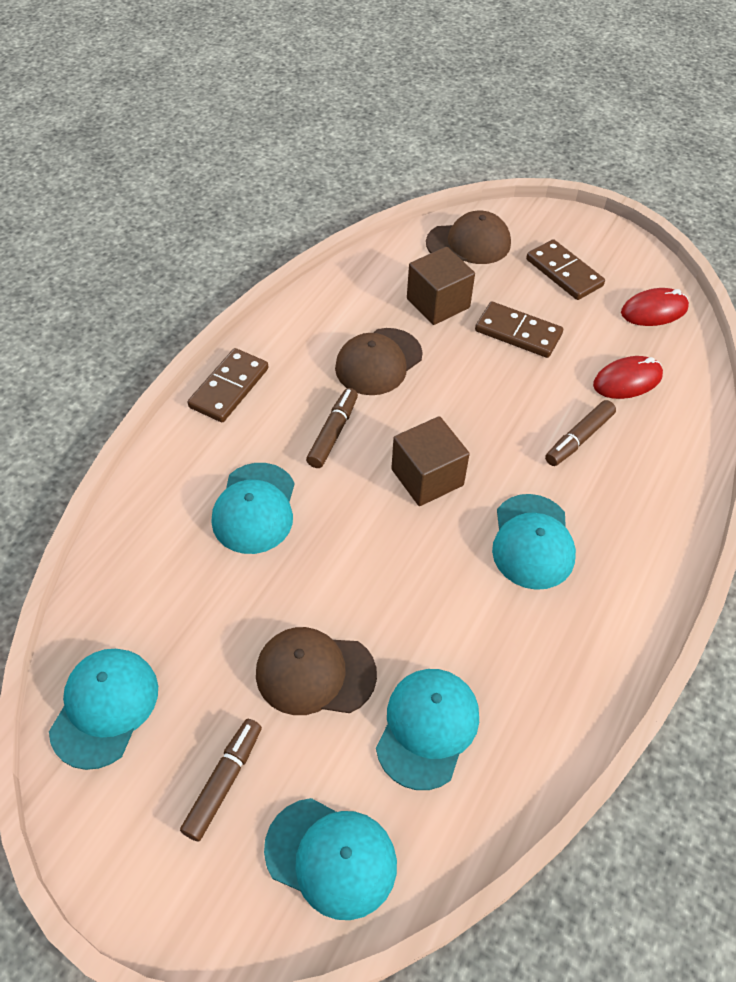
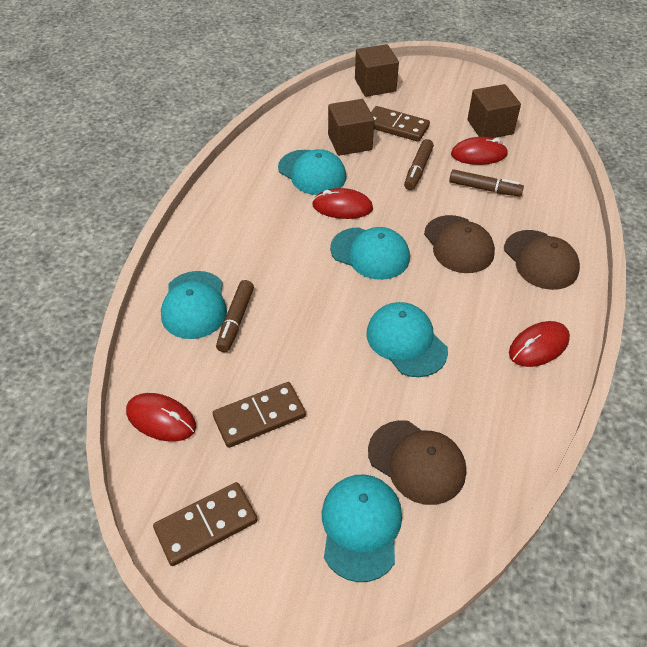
brown cube: 2 -> 3
red mouse: 2 -> 4

